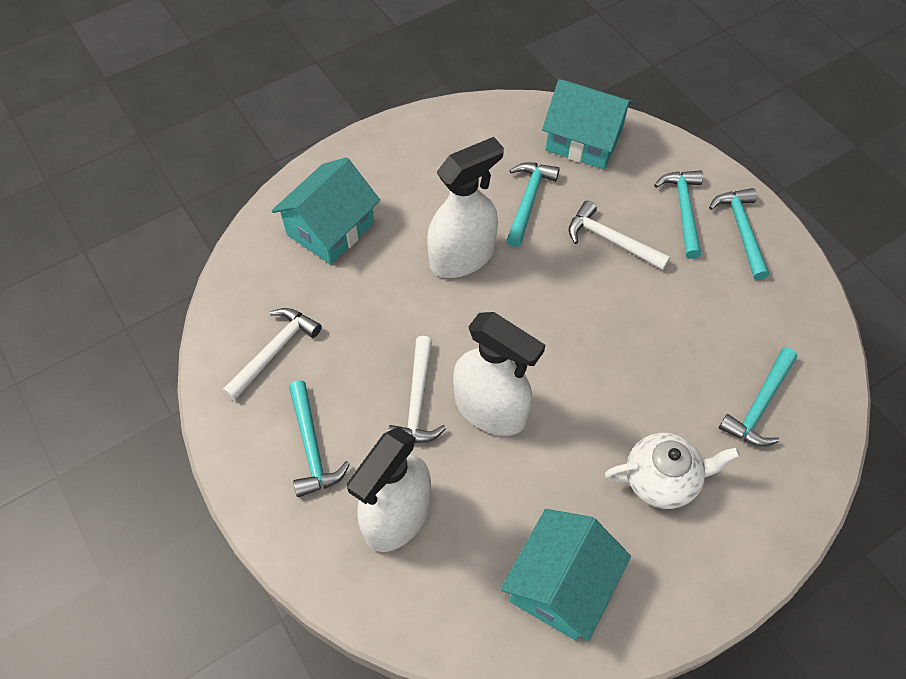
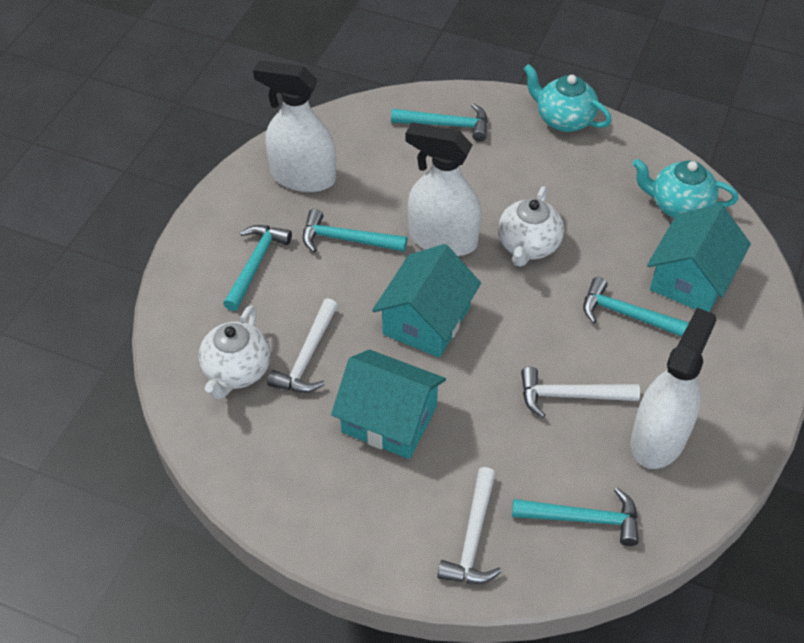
turquoise teapot: 0 -> 2
white teapot: 1 -> 2

